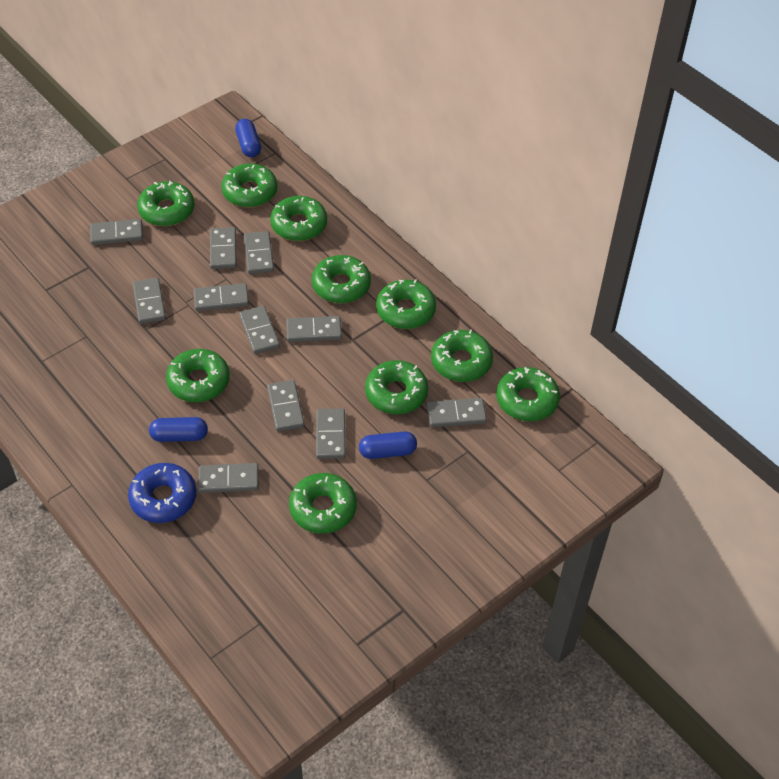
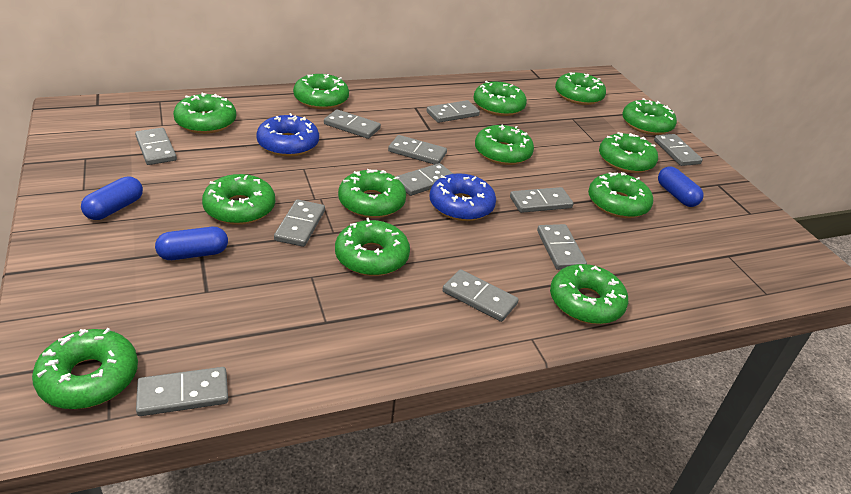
blue donut: 1 -> 2
green donut: 10 -> 13

